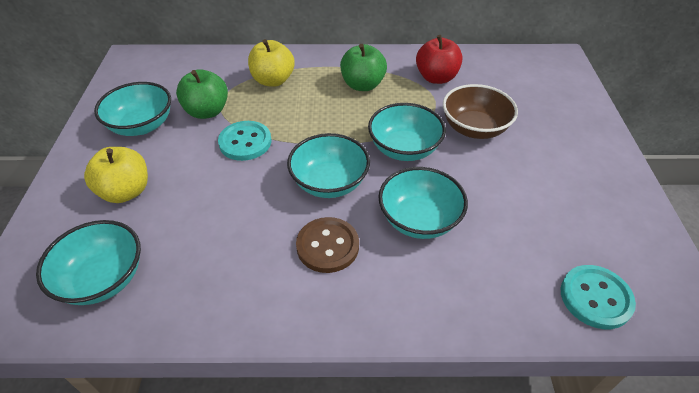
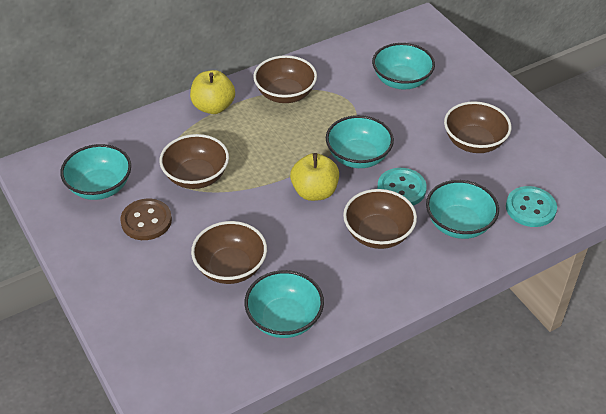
brown bowl: 1 -> 5
green apple: 2 -> 0
red apple: 1 -> 0

